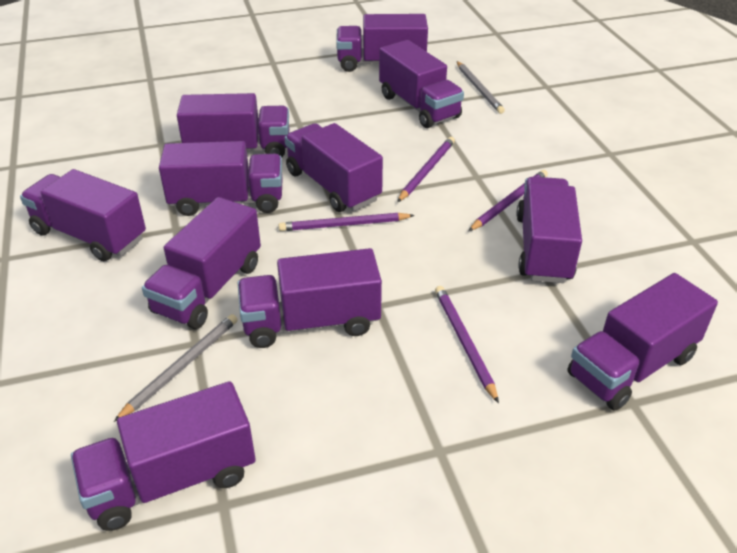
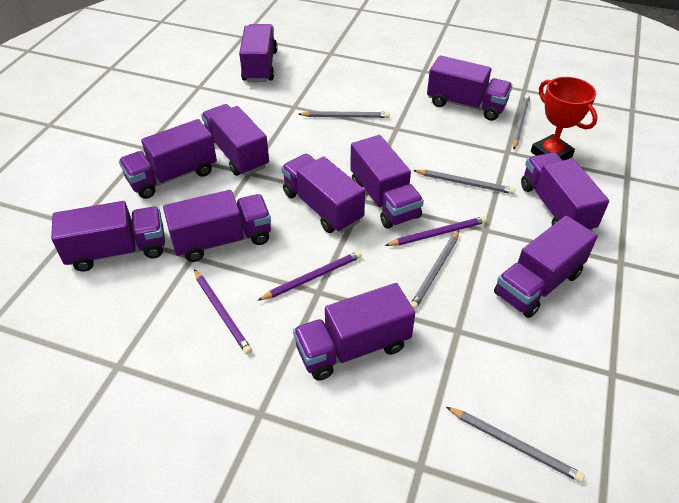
grey pencil: 2 -> 5
purple pencil: 4 -> 3
red trophy: 0 -> 1

